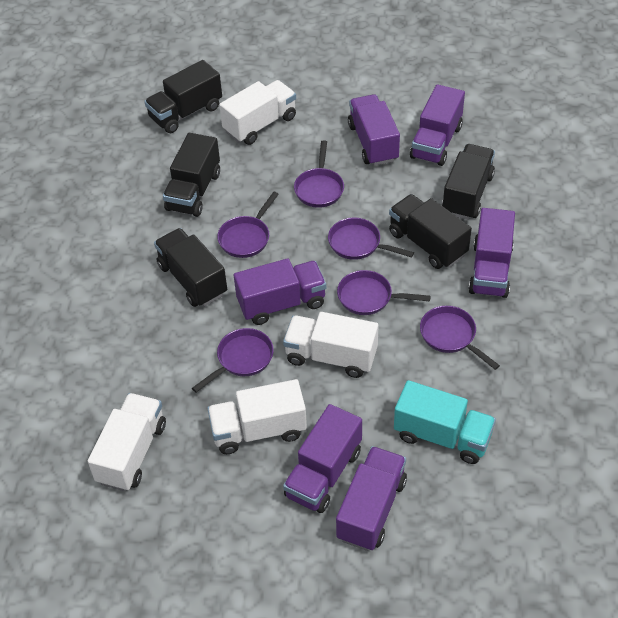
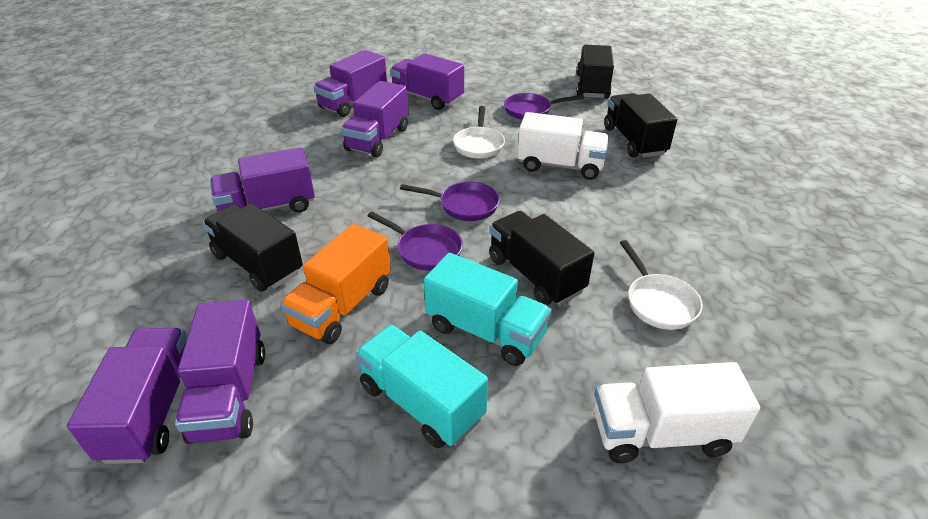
black truck: 5 -> 4
orange truck: 0 -> 1
purple pan: 6 -> 3
turquoise truck: 1 -> 2
white pan: 0 -> 2
white truck: 4 -> 2

